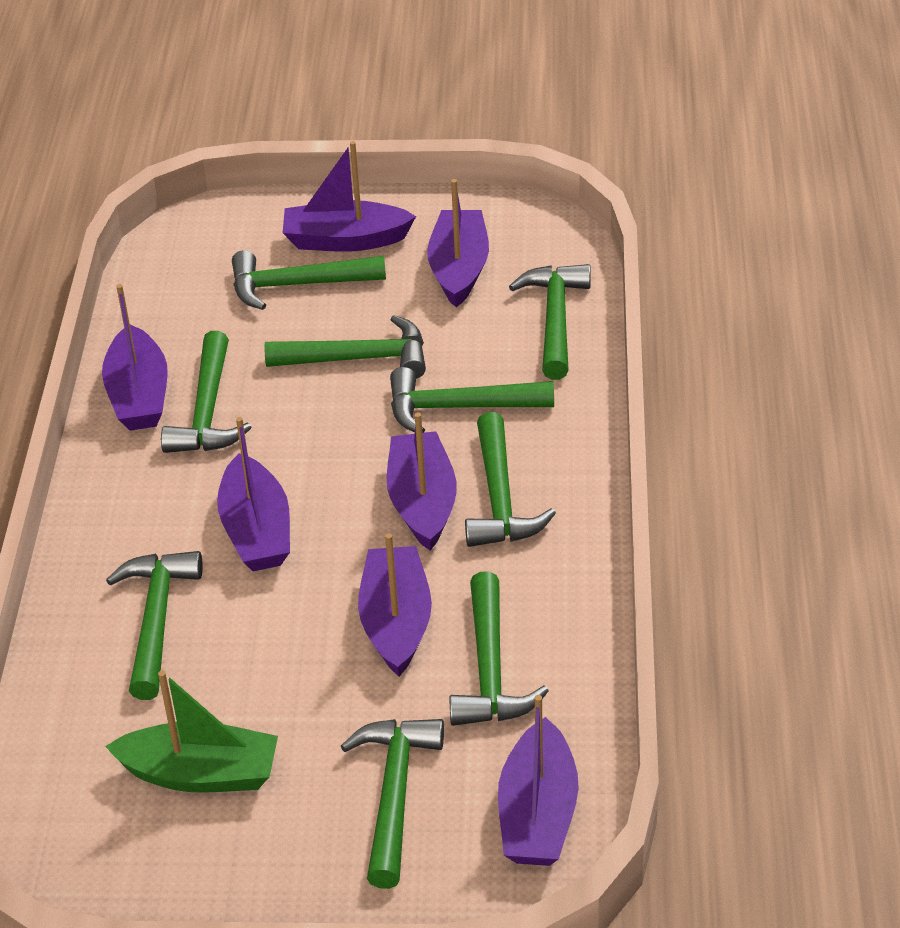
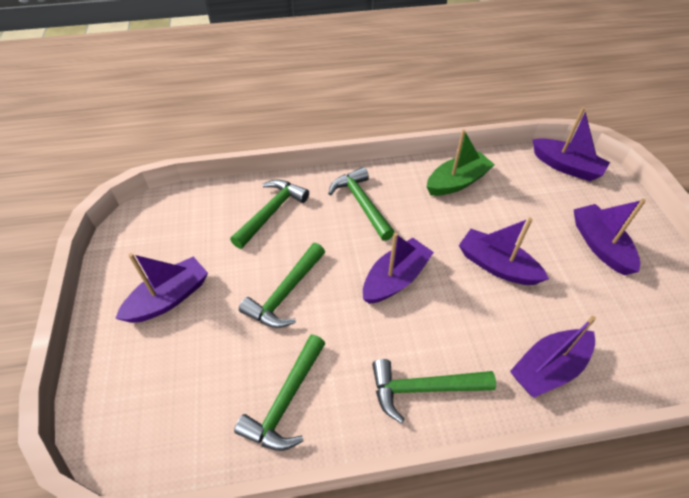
green hammer: 9 -> 5
purple boat: 7 -> 6

